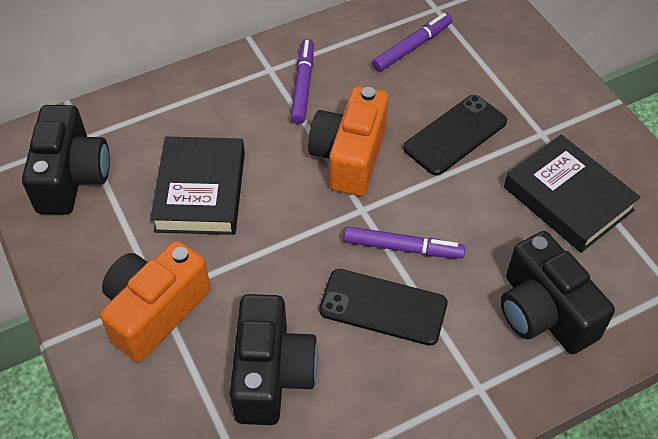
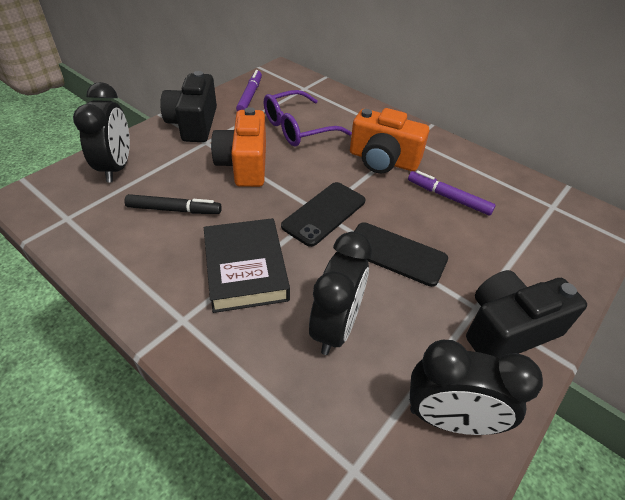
black book: 2 -> 1
black camera: 3 -> 2
black clock: 0 -> 3
black marker: 0 -> 1
purple glasses: 0 -> 1
purple marker: 3 -> 2

